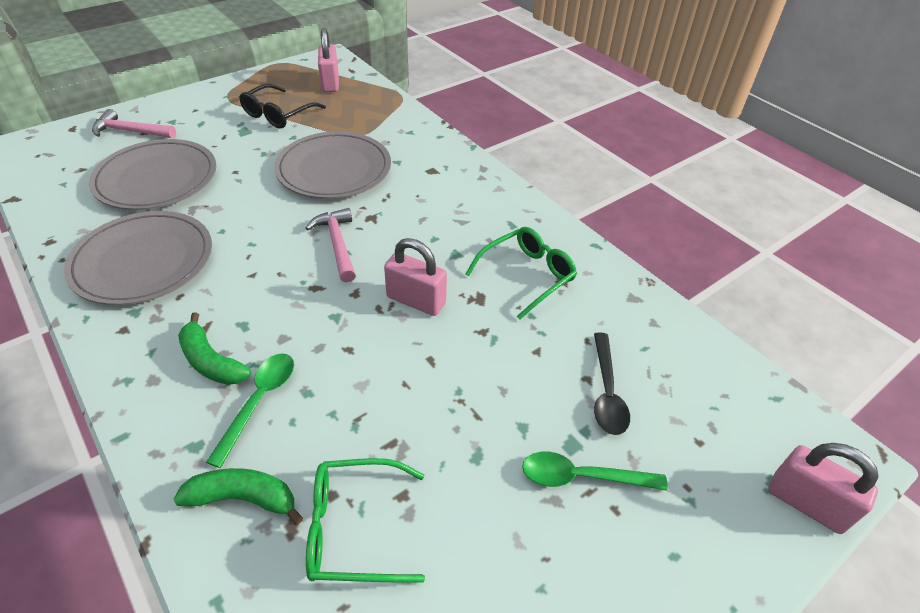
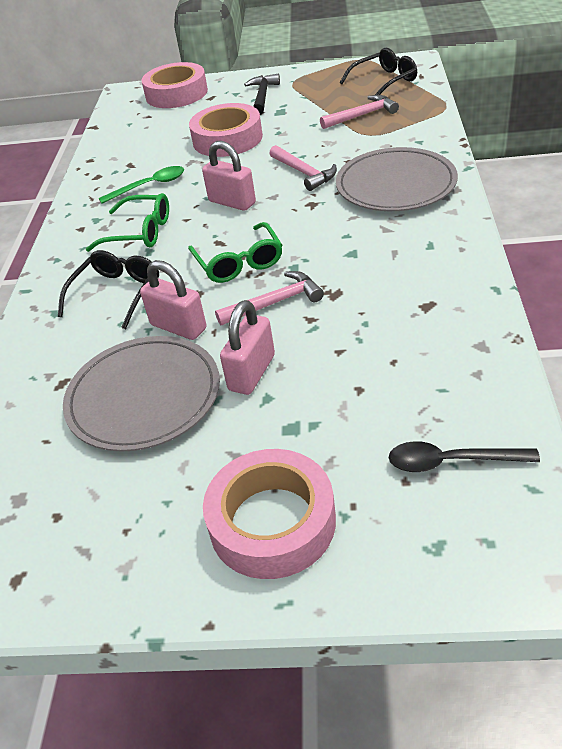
black glasses: 1 -> 2
black hammer: 0 -> 1
green banana: 2 -> 0
green spoon: 2 -> 1
grey plate: 3 -> 2
pink hammer: 2 -> 3
pink tape: 0 -> 3

